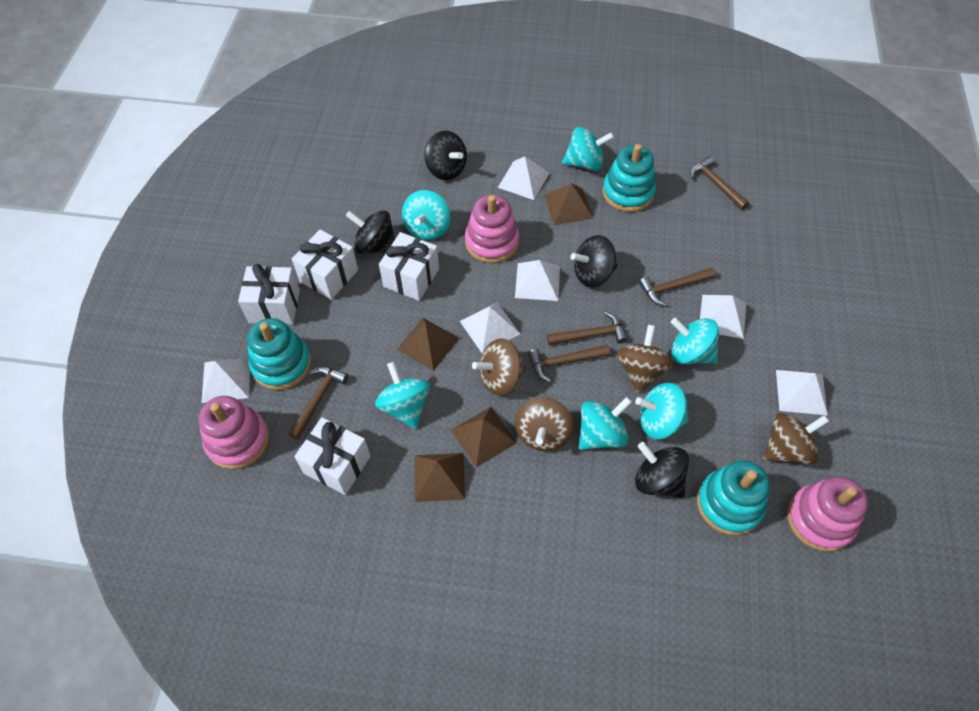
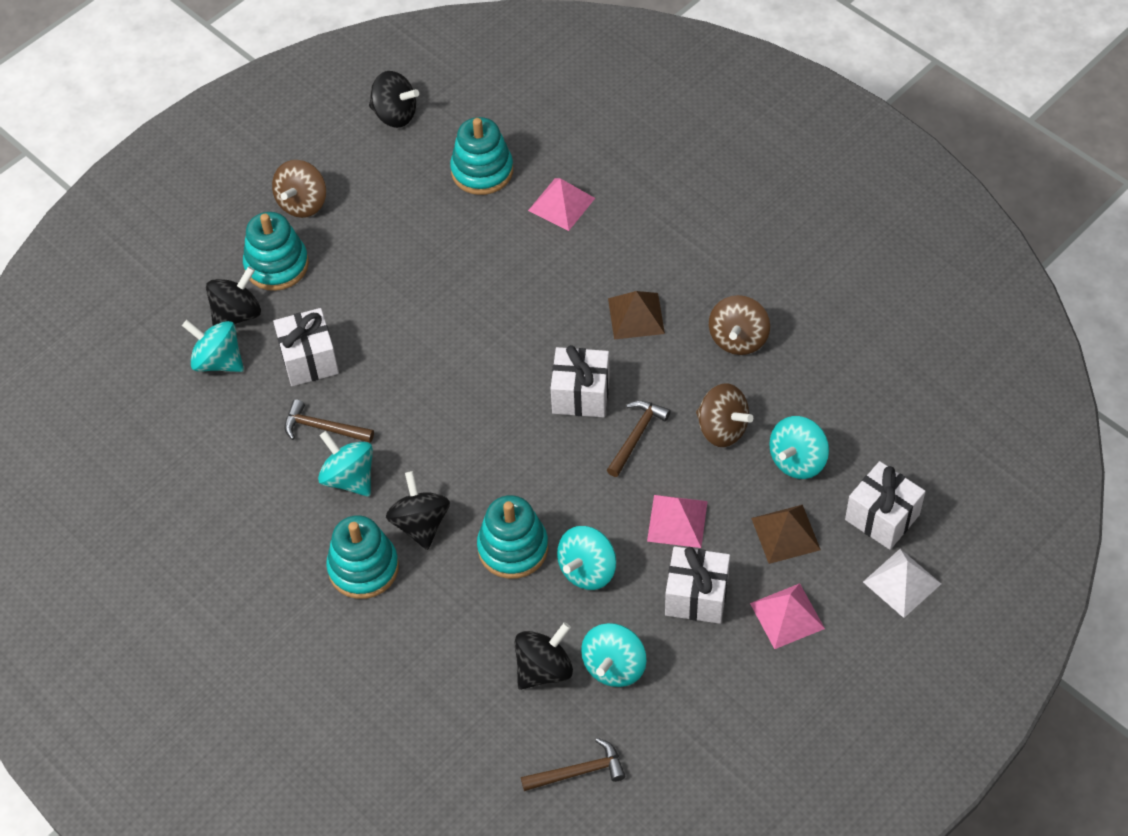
brown hammer: 5 -> 3
brown pyramid: 4 -> 2
brown spinning top: 4 -> 3
pink pyramid: 0 -> 3
pink stacking toy: 3 -> 0
turquoise spinning top: 6 -> 5
turquoise stacking toy: 3 -> 4
white pyramid: 6 -> 1

